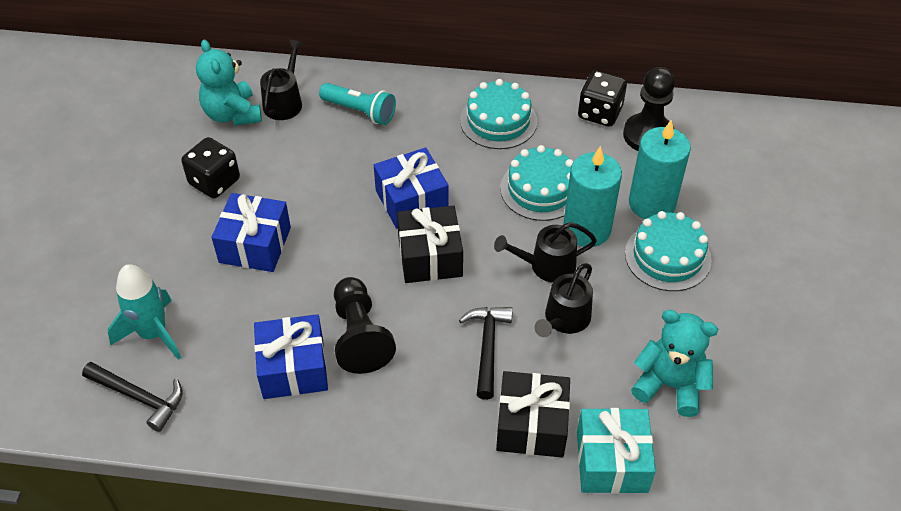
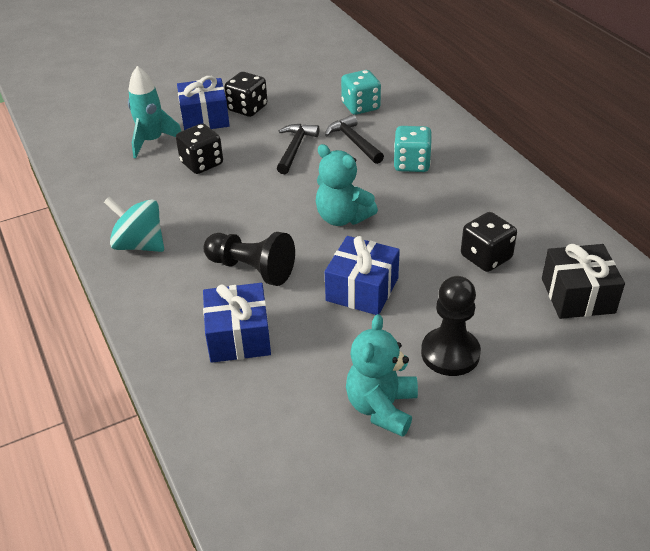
black dice: 2 -> 3
black gift: 2 -> 1
black watering can: 3 -> 0
turquoise cake: 3 -> 0
turquoise candle: 2 -> 0
turquoise dice: 0 -> 2
turquoise flashlight: 1 -> 0
turquoise gift: 1 -> 0
turquoise spinning top: 0 -> 1

